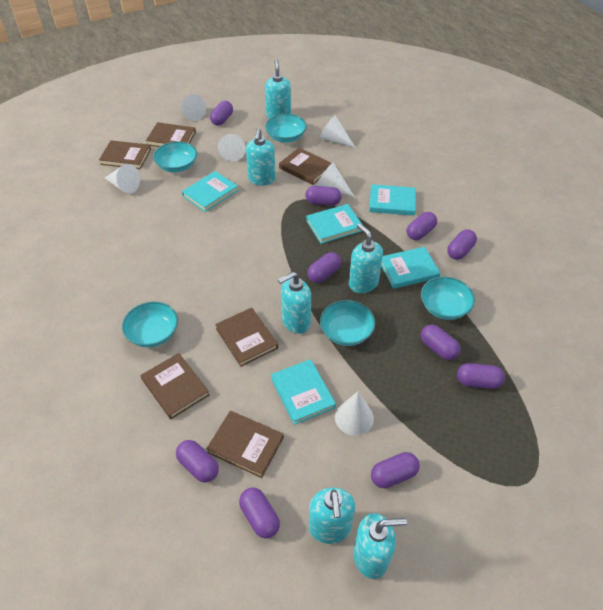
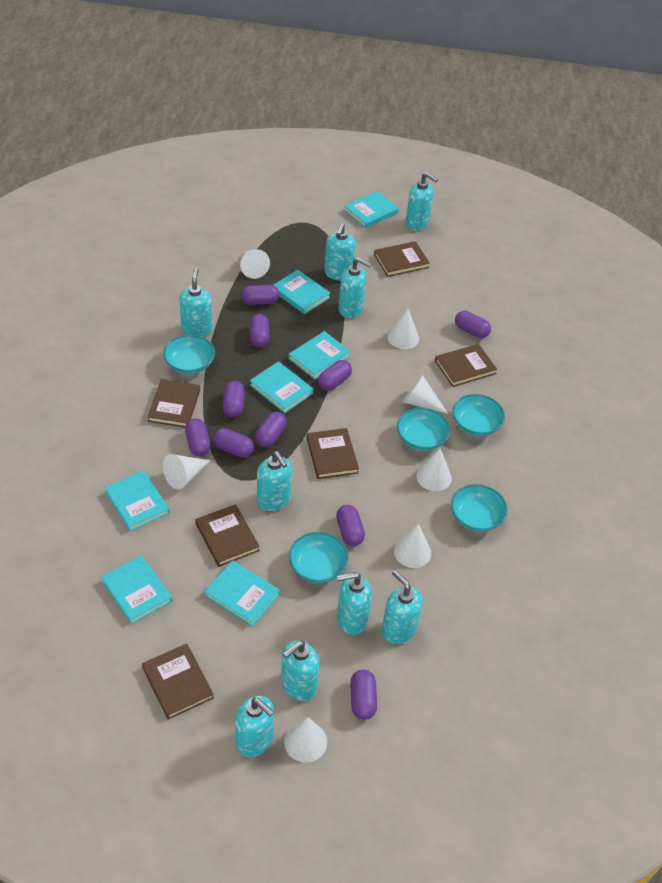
turquoise book: 5 -> 7
turquoise soap dispenser: 6 -> 9
white cone: 6 -> 7

